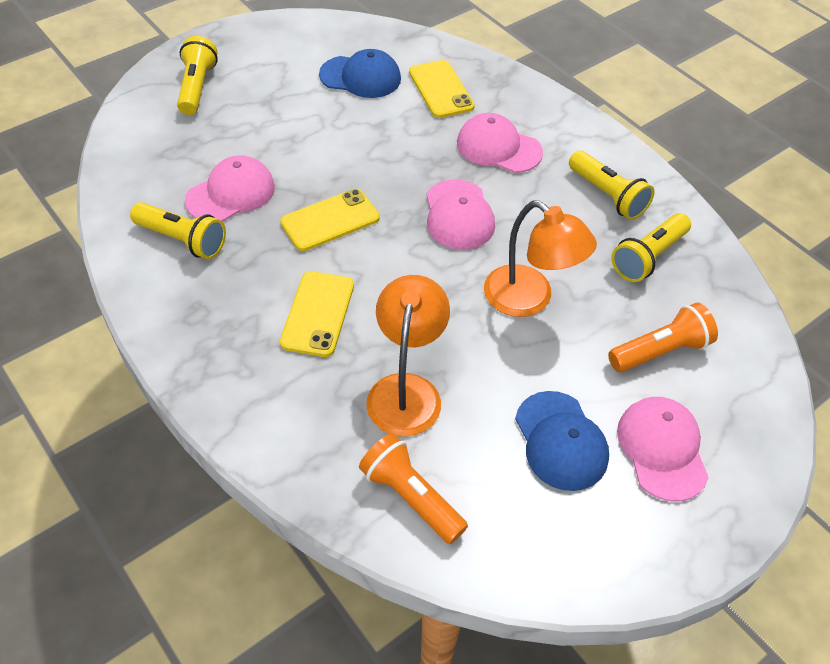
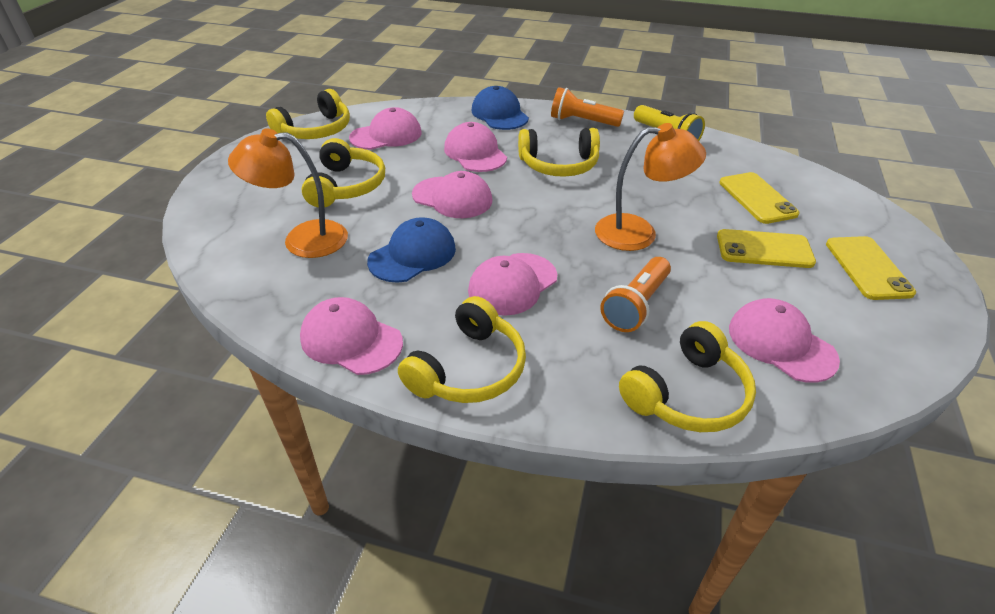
pink cap: 4 -> 6
yellow flashlight: 4 -> 1
yellow headphones: 0 -> 5

